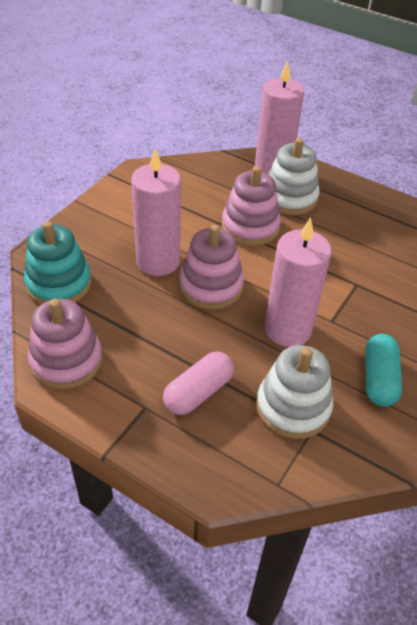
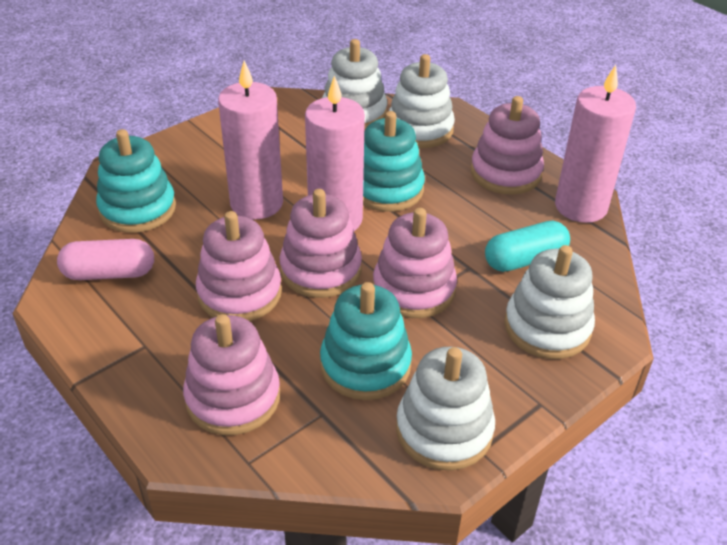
pink stacking toy: 3 -> 5
turquoise stacking toy: 1 -> 3
white stacking toy: 2 -> 4

